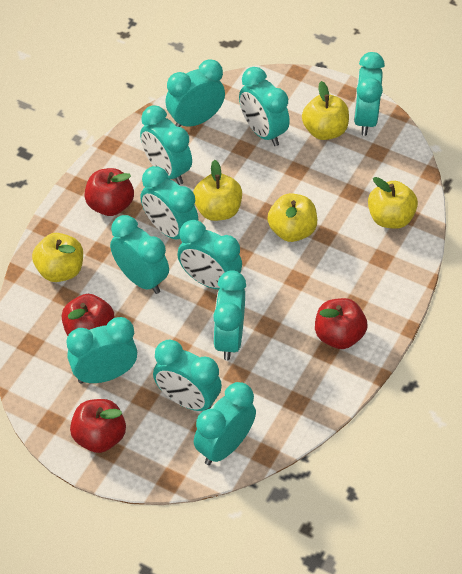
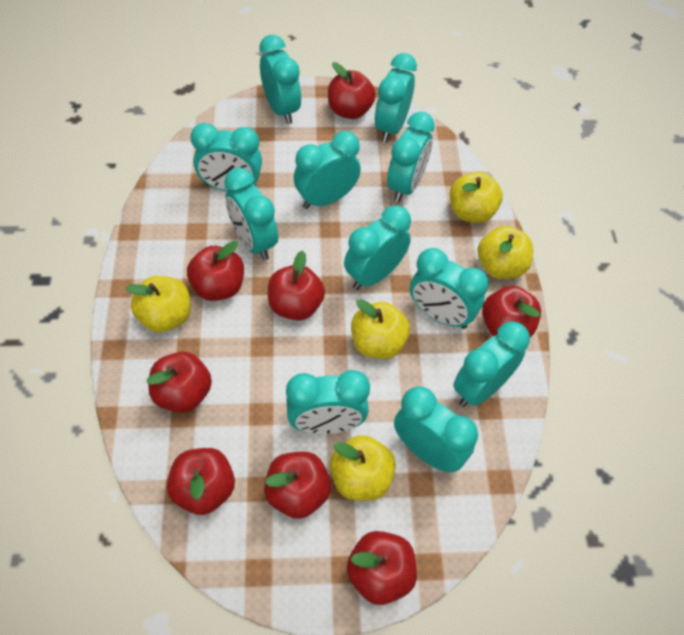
red apple: 4 -> 8

